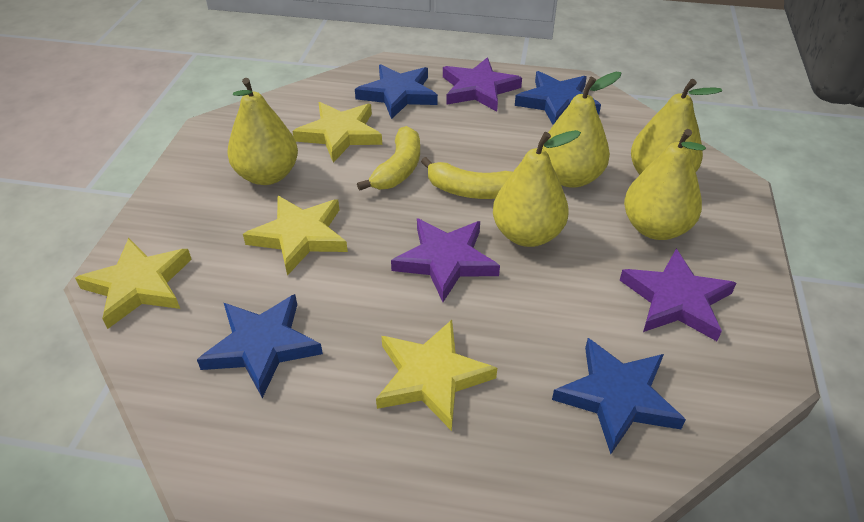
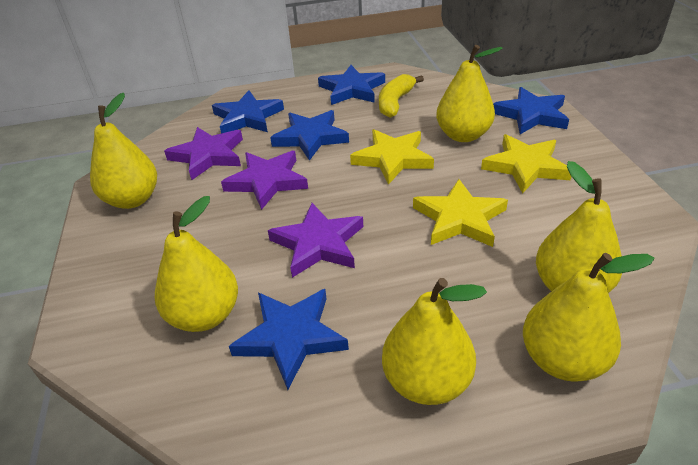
blue star: 4 -> 5
yellow banana: 2 -> 1
yellow pear: 5 -> 6
yellow star: 4 -> 3

